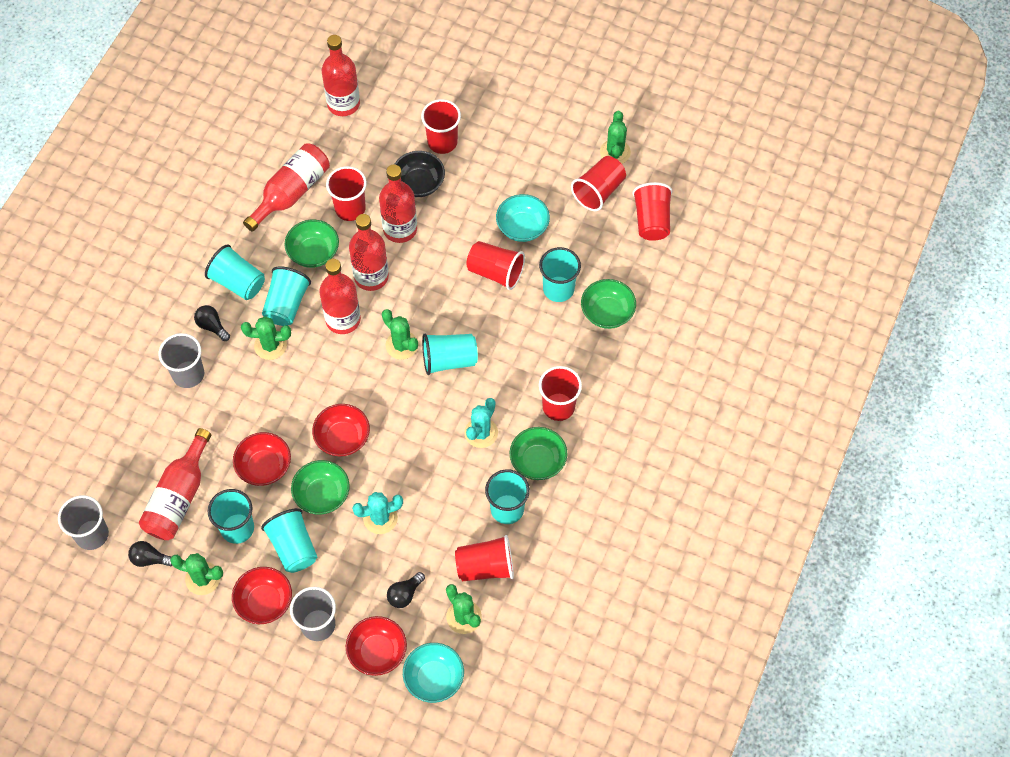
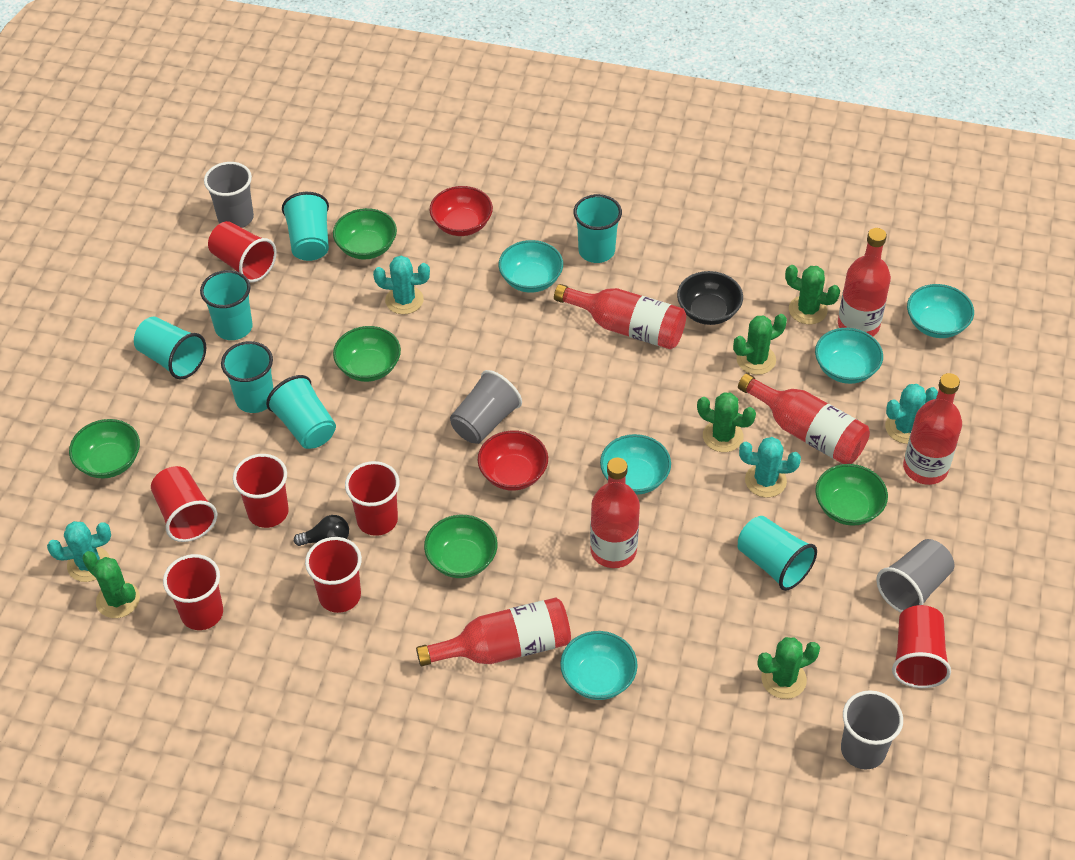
black light bulb: 3 -> 1
green bowl: 4 -> 5
grey cup: 3 -> 4
red bowl: 4 -> 2
turquoise bowl: 2 -> 5
turquoise cactus: 2 -> 4

